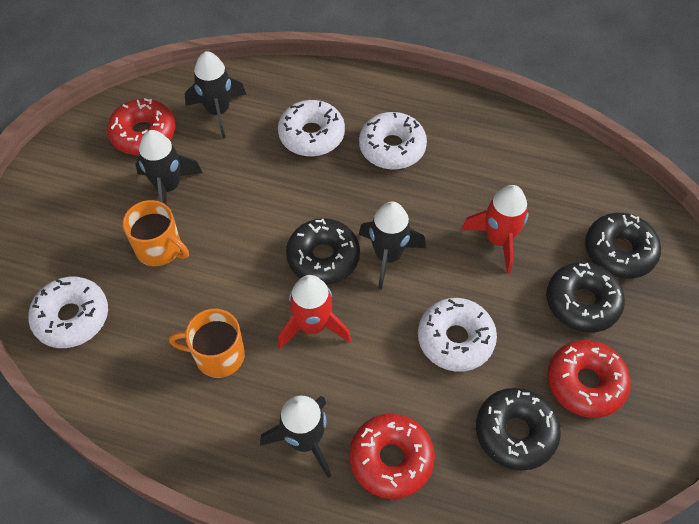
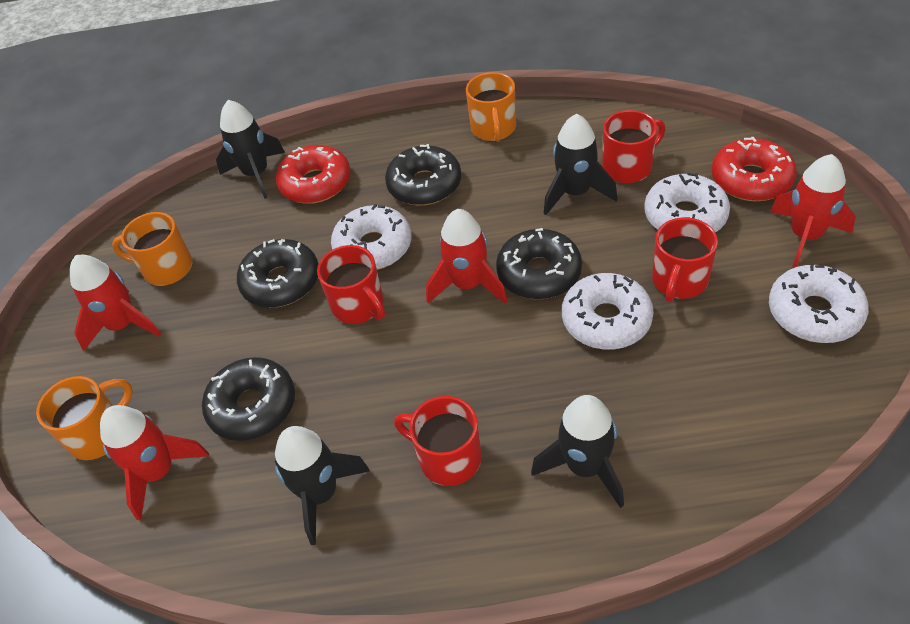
orange mug: 2 -> 3
red donut: 3 -> 2
red mug: 0 -> 4
red rocket: 2 -> 4

